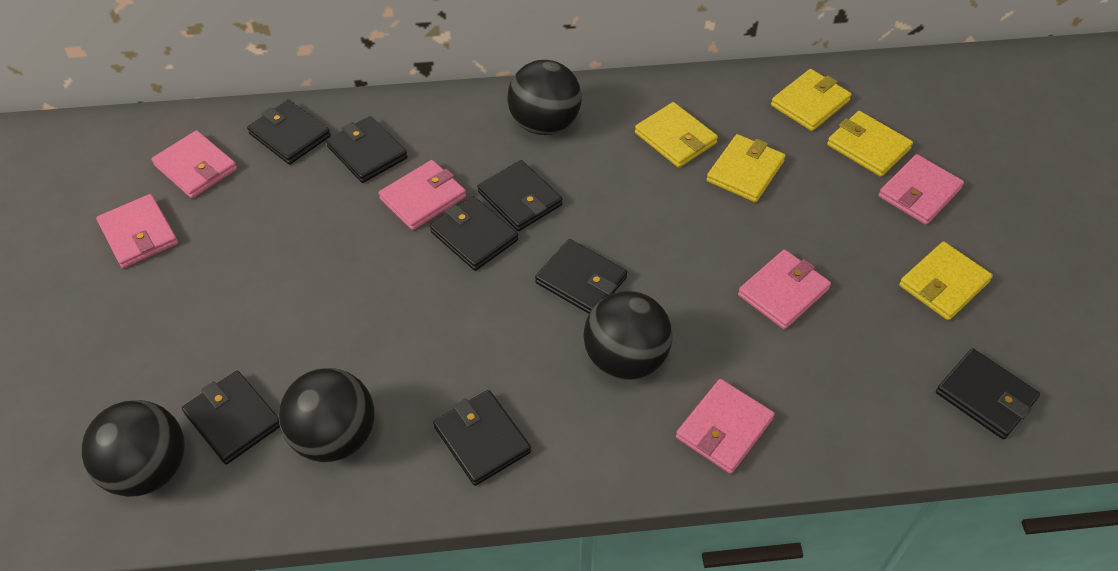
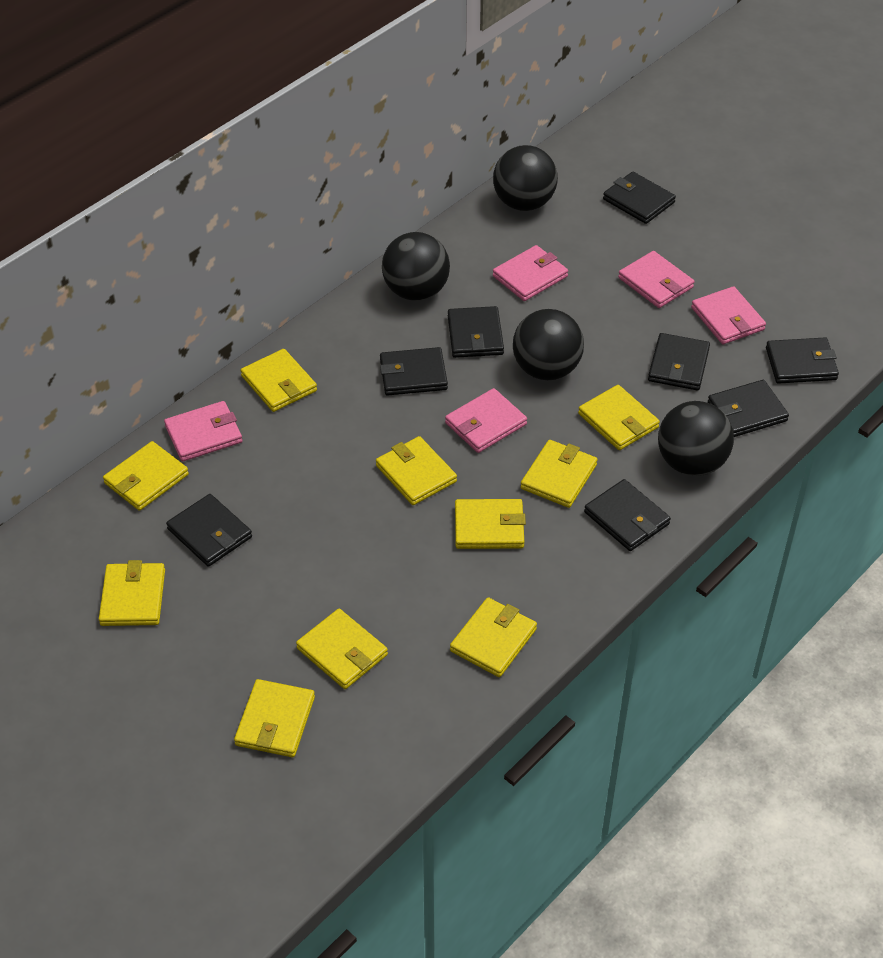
pink wallet: 6 -> 5
yellow wallet: 5 -> 10

